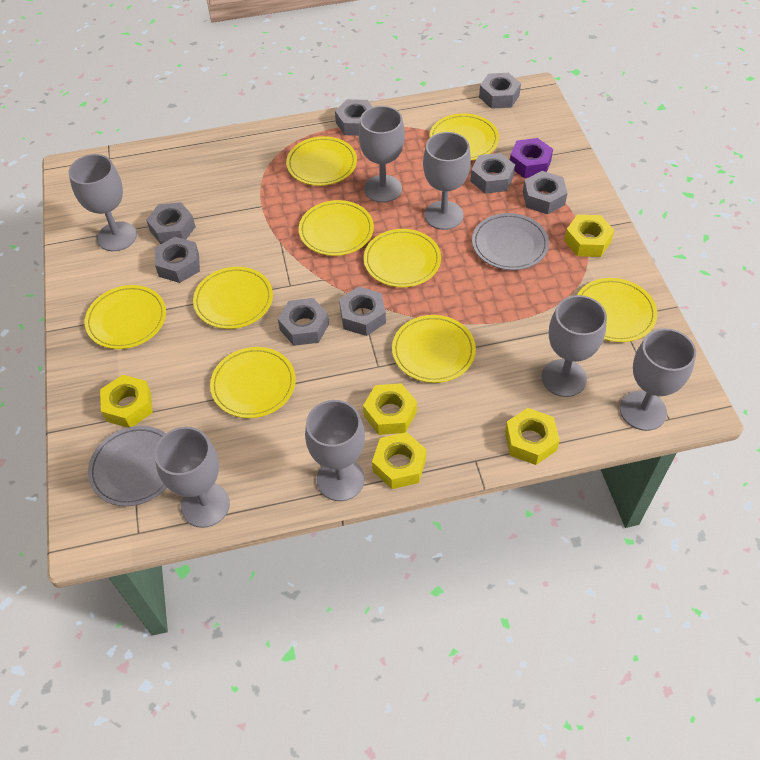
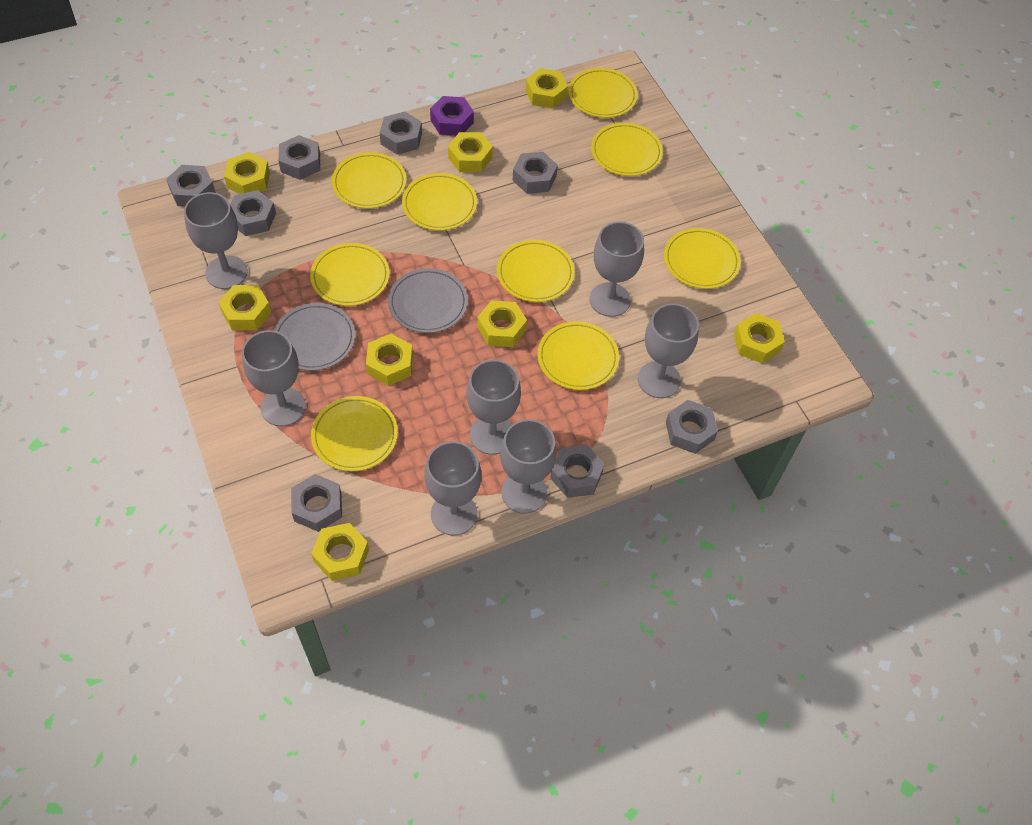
yellow nut: 5 -> 8

